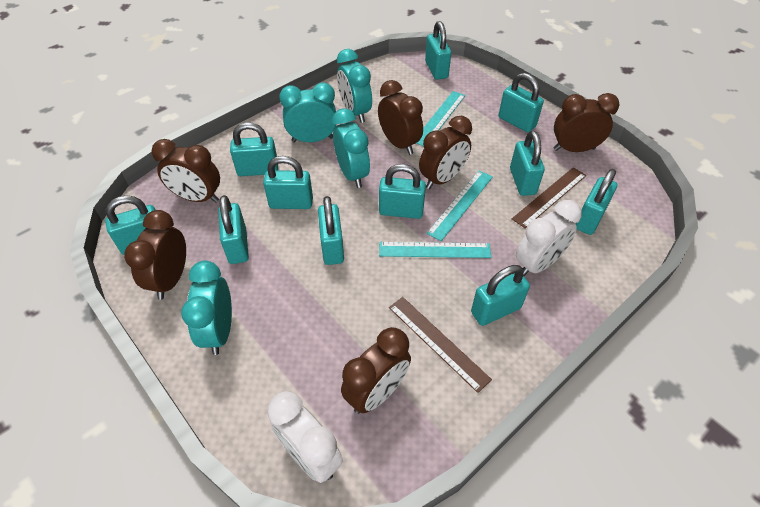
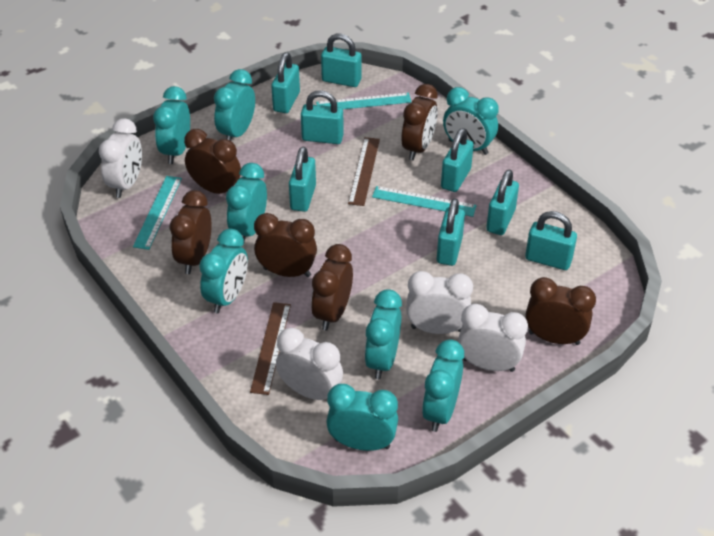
turquoise clock: 4 -> 8
turquoise padlock: 11 -> 8
white clock: 2 -> 4

